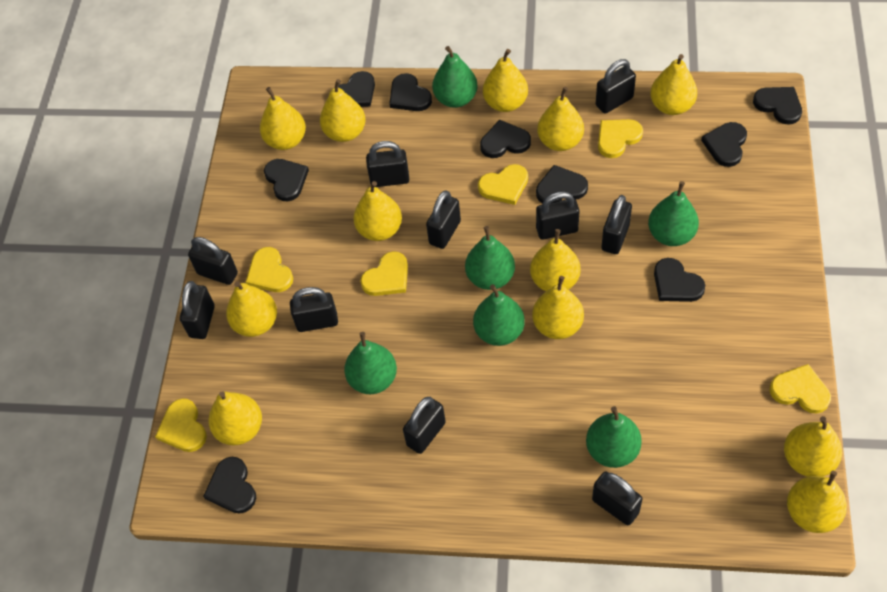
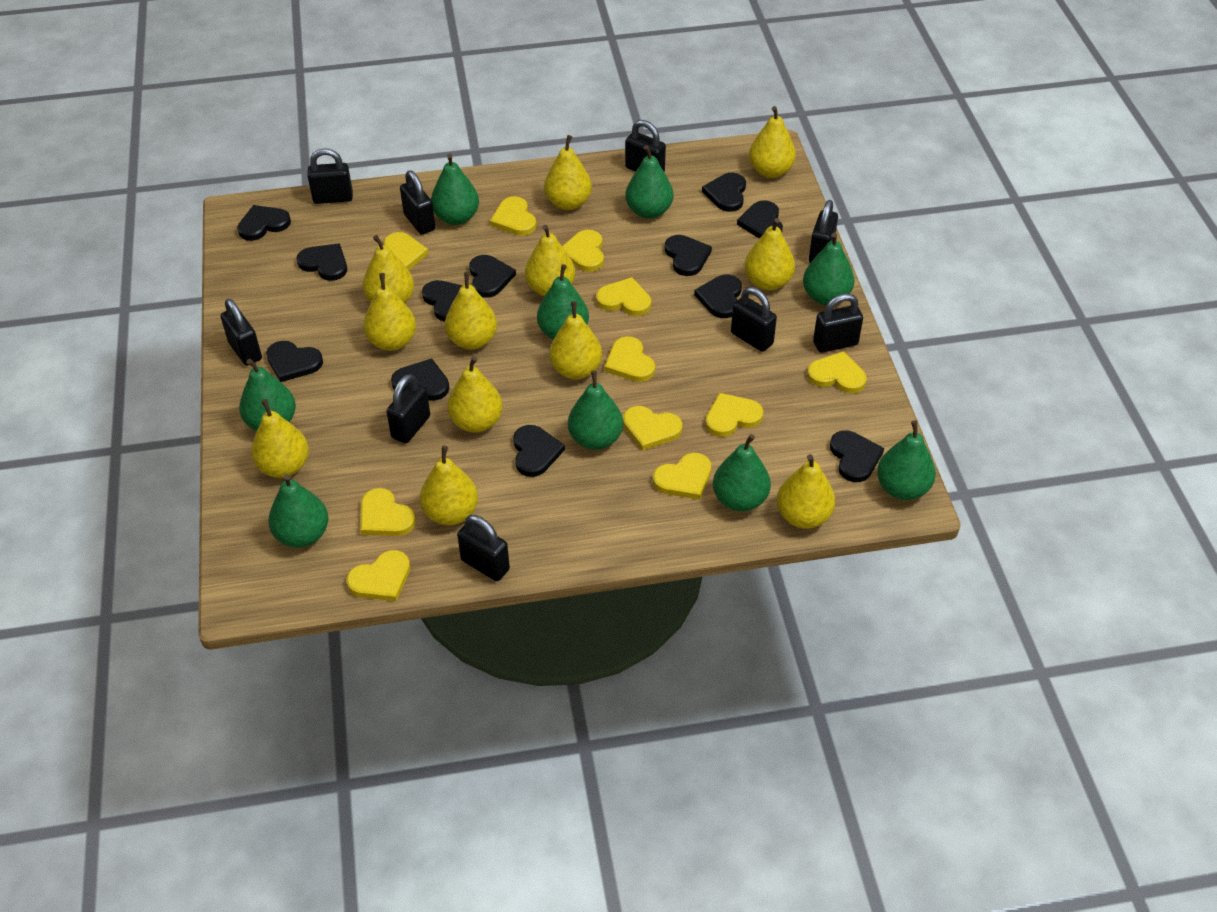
black heart: 9 -> 12
black padlock: 10 -> 9
green pear: 6 -> 9
yellow heart: 6 -> 11

